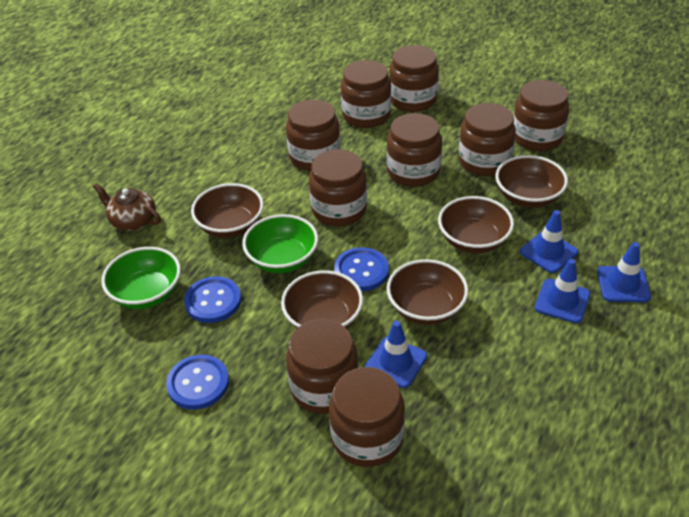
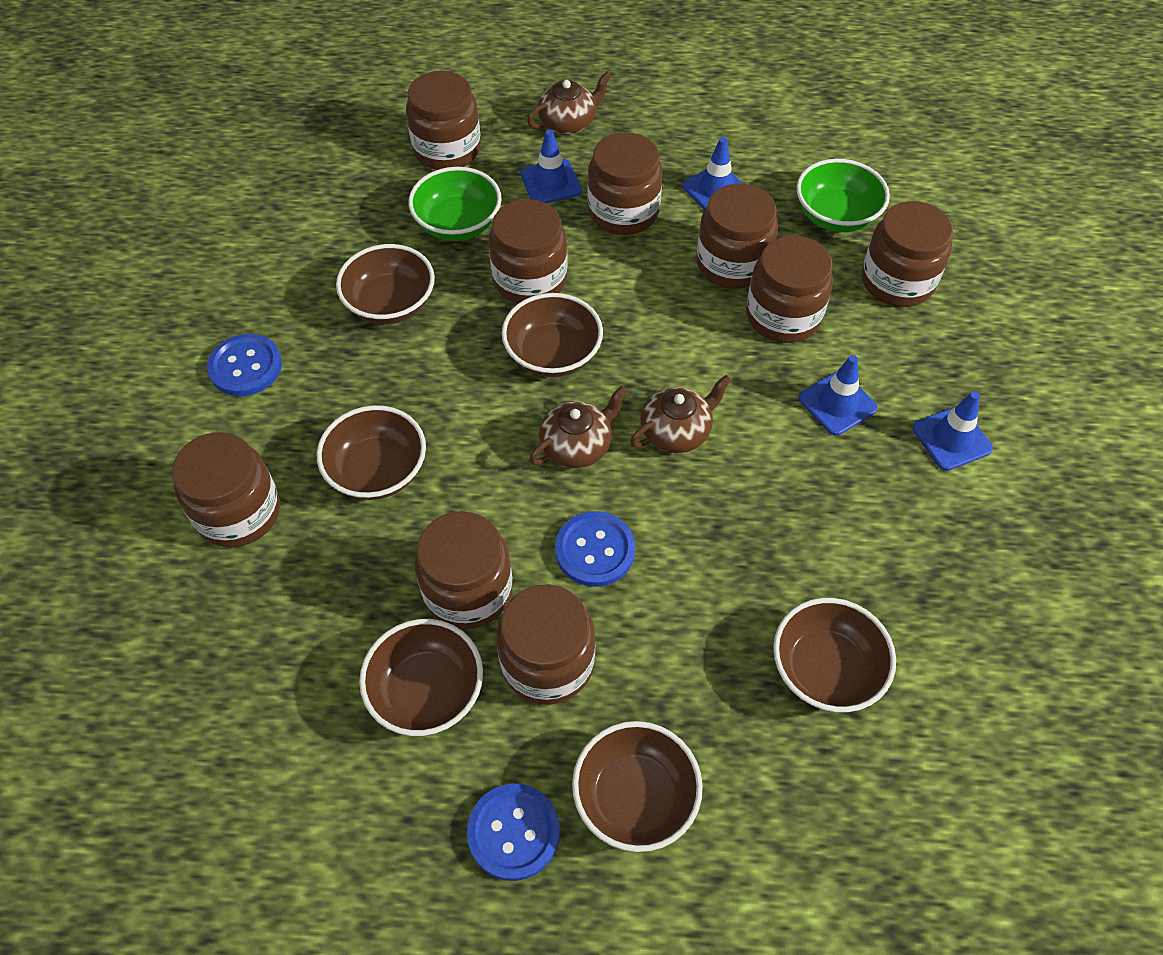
brown bowl: 5 -> 6
brown teapot: 1 -> 3

